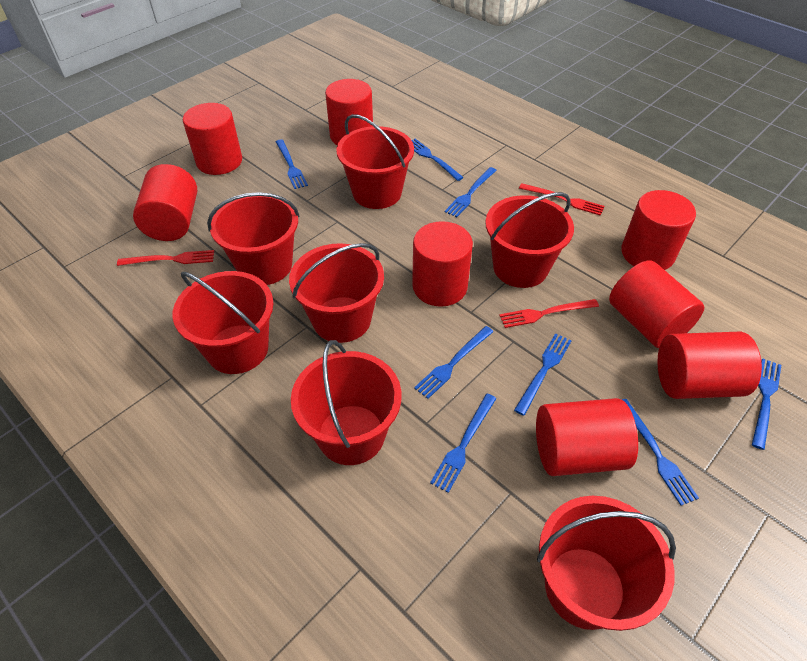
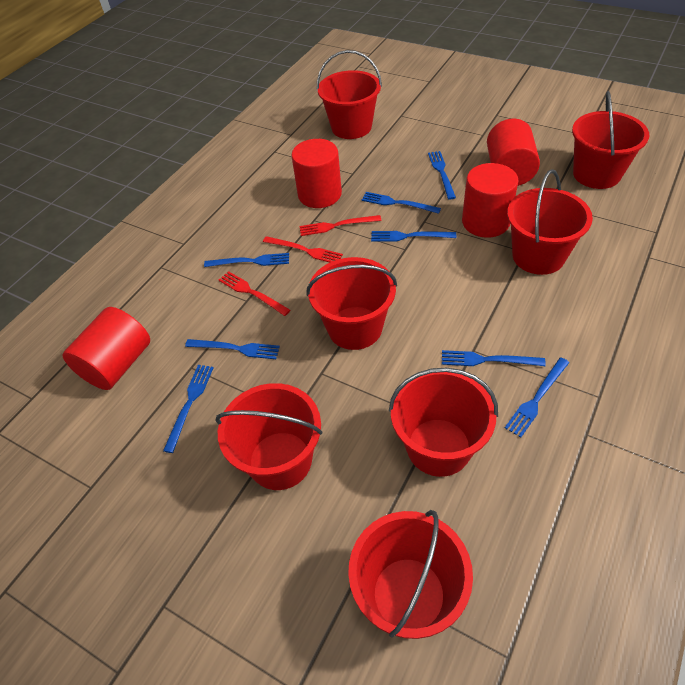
red cylinder: 8 -> 4

